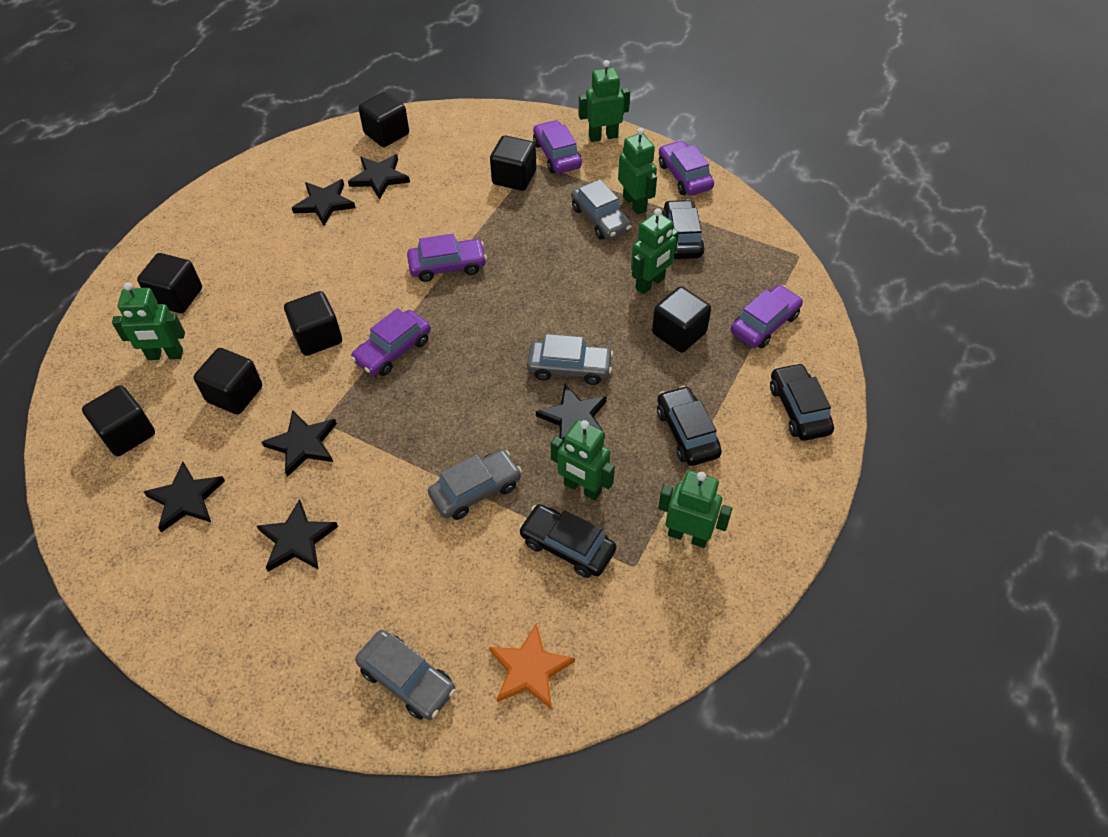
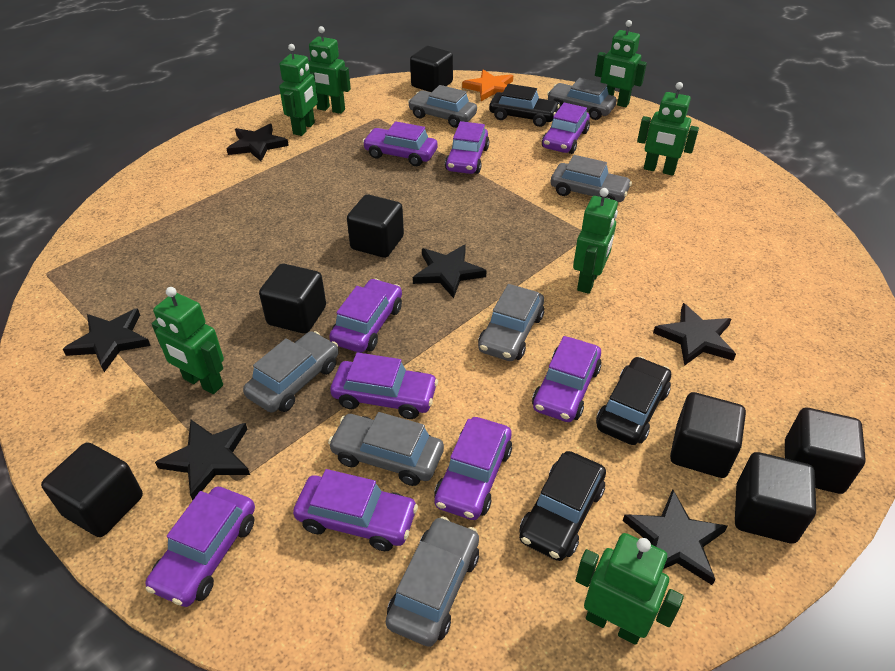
black car: 4 -> 3
green robot: 6 -> 7
grey car: 4 -> 7
purple car: 5 -> 9

